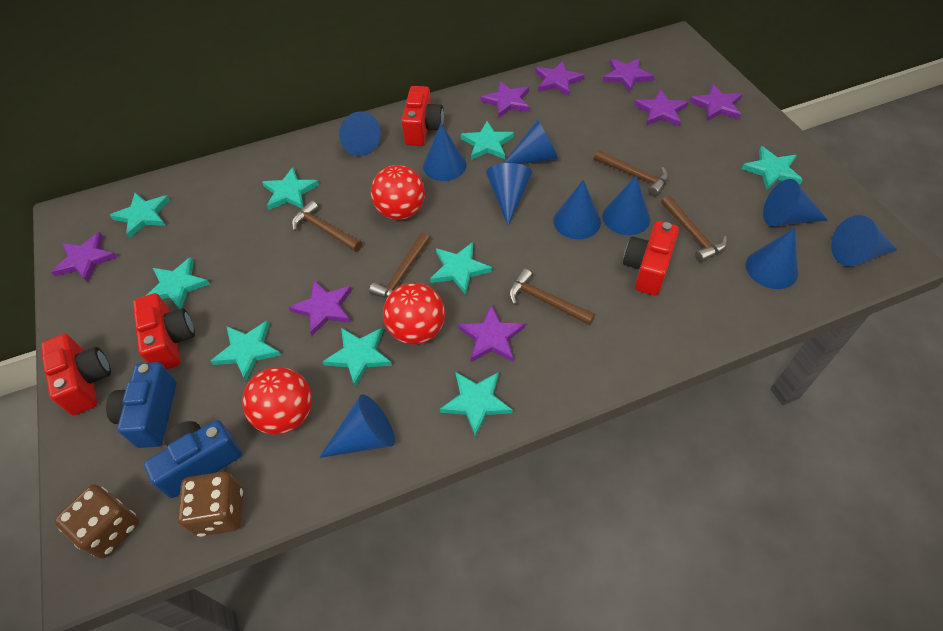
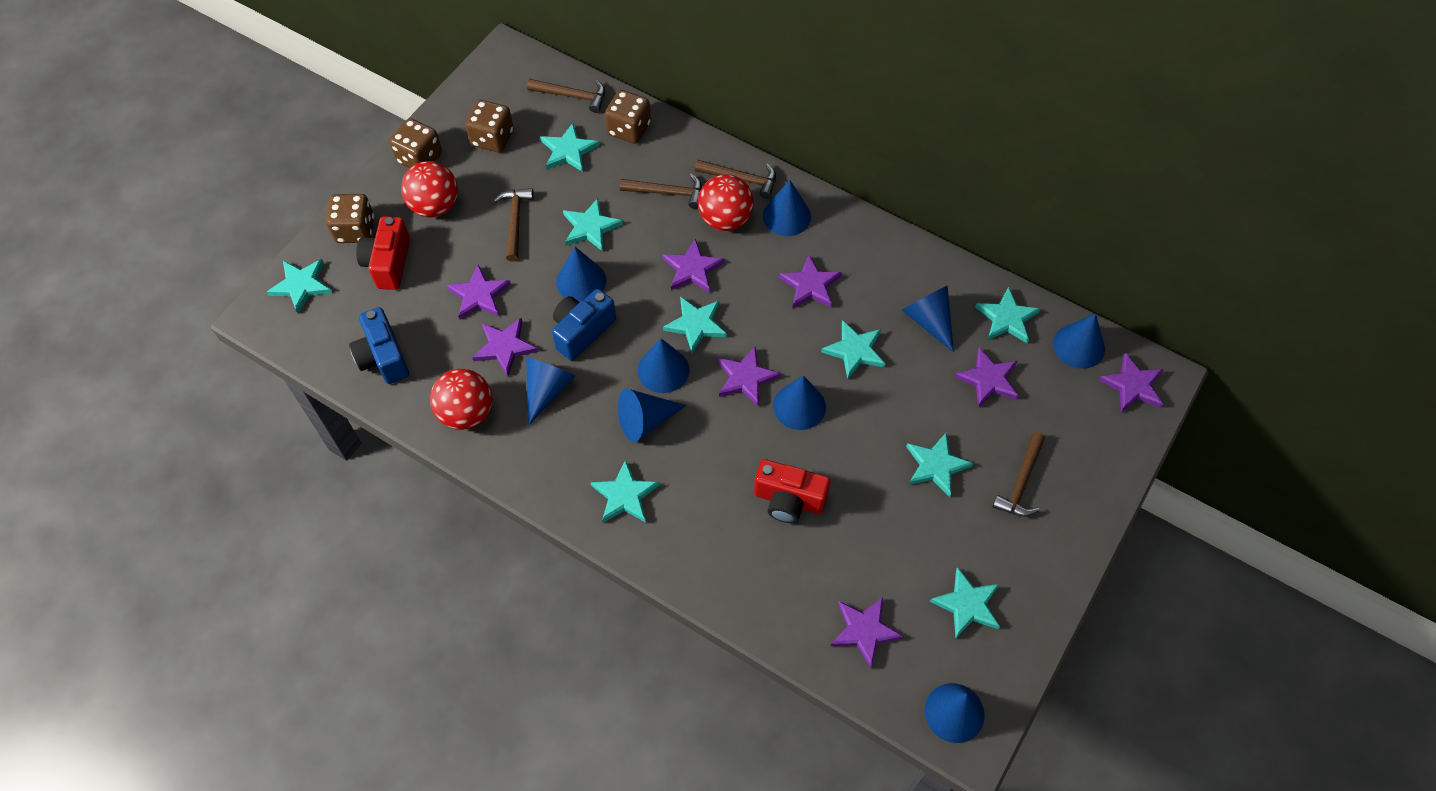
blue cone: 10 -> 9
brown dice: 2 -> 4
red camera: 4 -> 2

